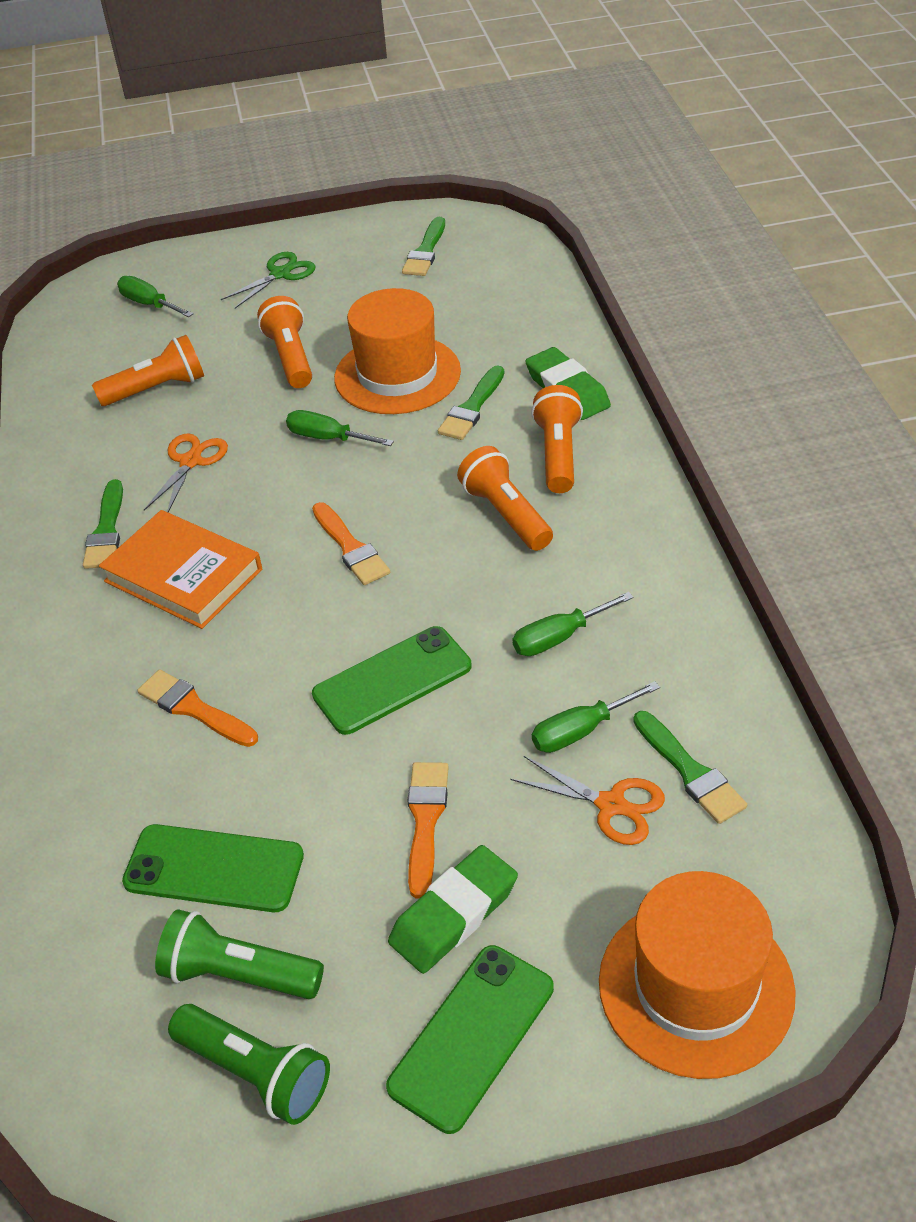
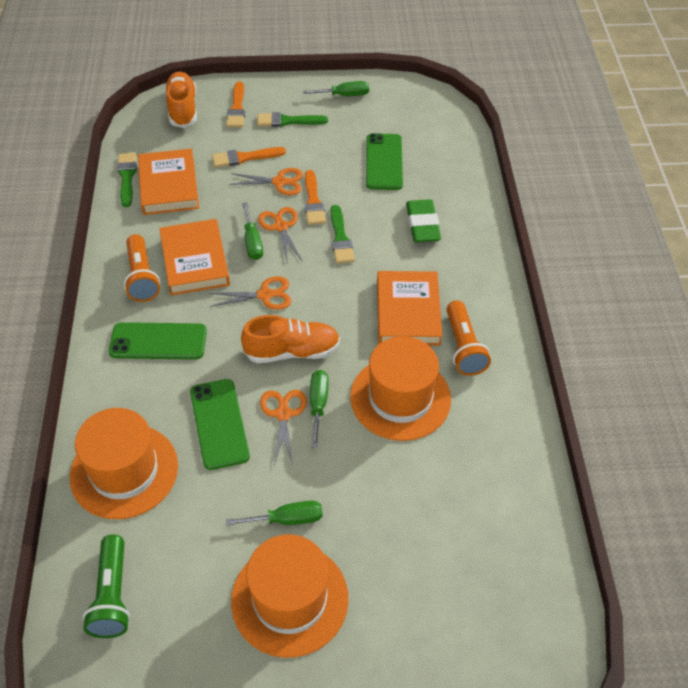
green brush: 4 -> 3
green eraser: 2 -> 1
green flashlight: 2 -> 1
green scissors: 1 -> 0
orange book: 1 -> 3
orange flashlight: 4 -> 2
orange hat: 2 -> 3
orange scissors: 2 -> 4
orange shoe: 0 -> 2

